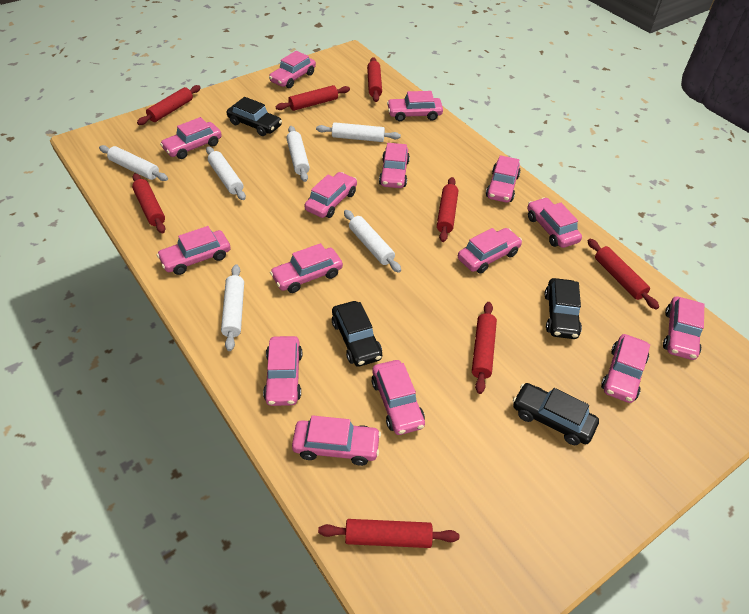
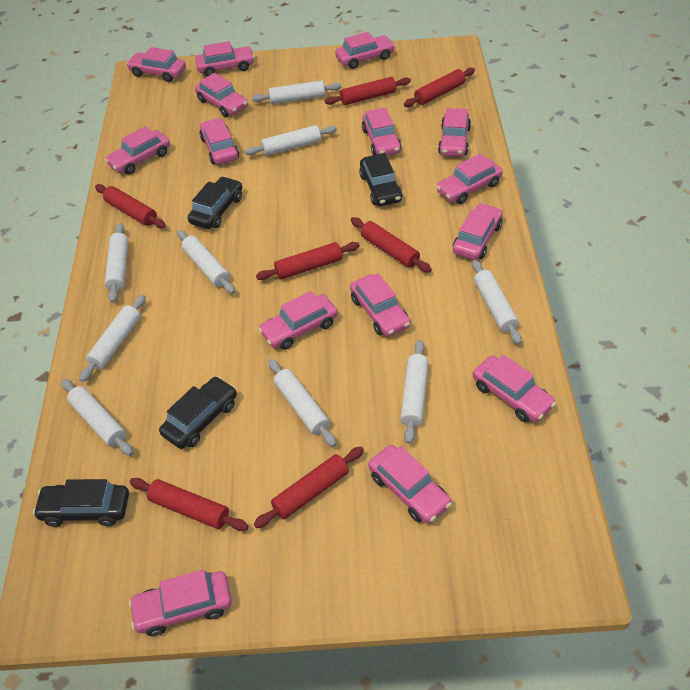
red rolling pin: 8 -> 7
white rolling pin: 6 -> 9

